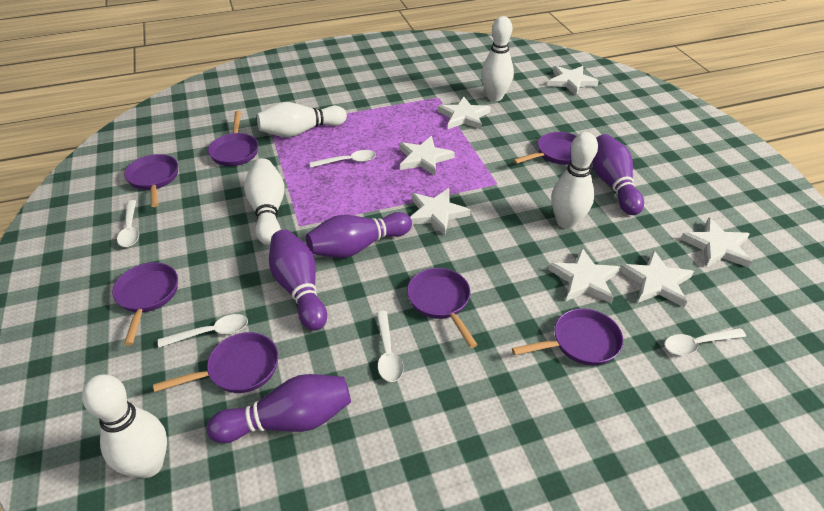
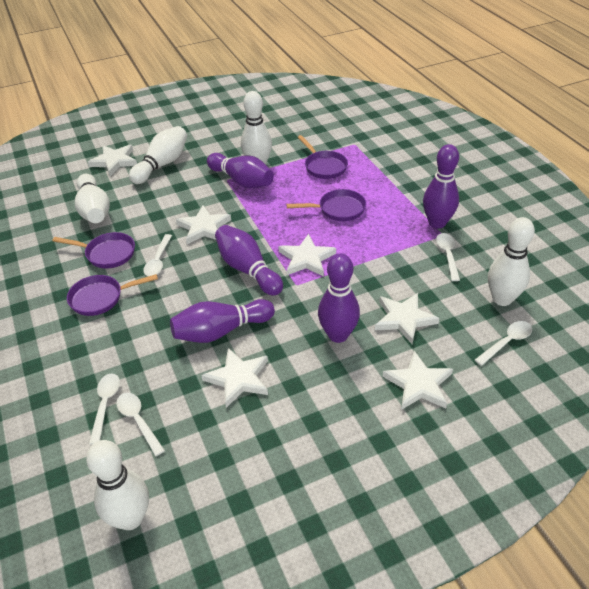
purple bowling pin: 4 -> 5
purple pan: 7 -> 4
white star: 7 -> 6

